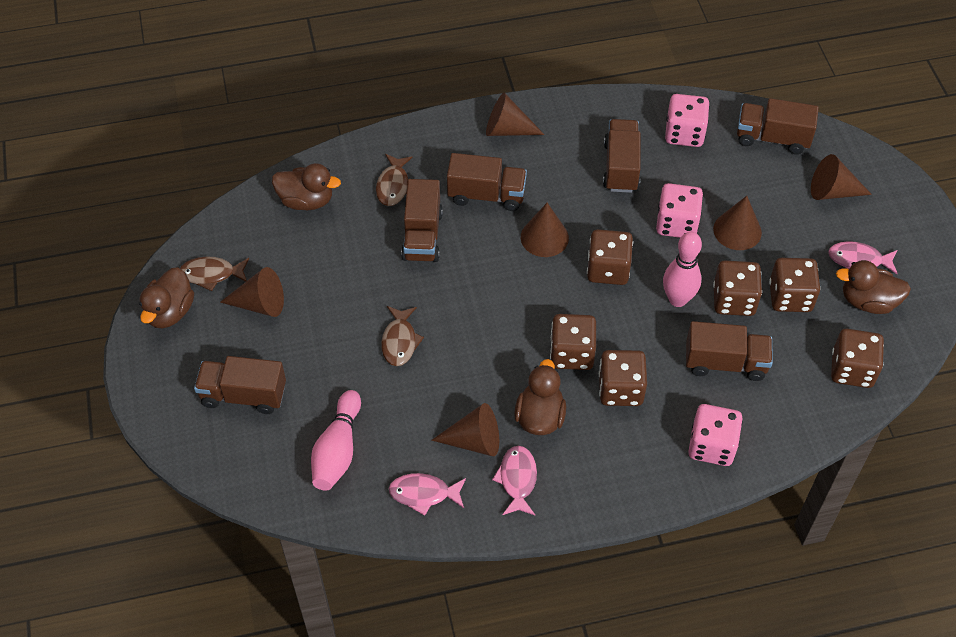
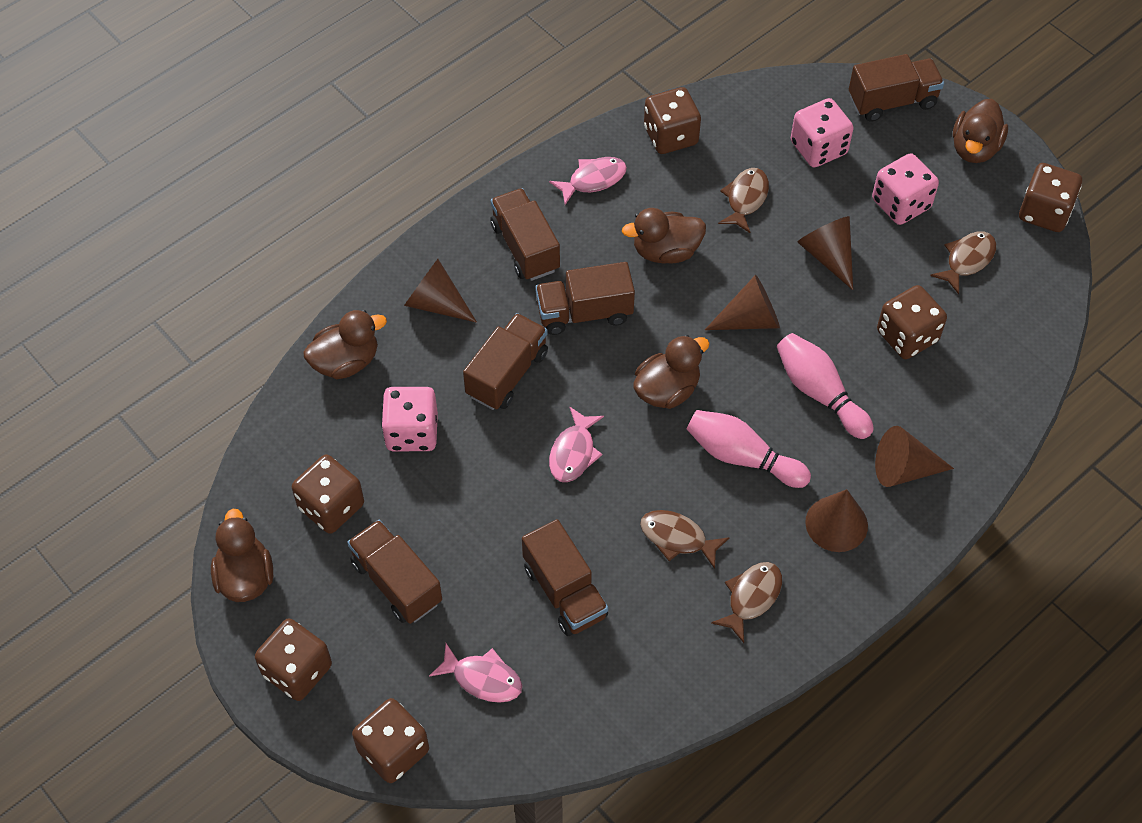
brown cone: 6 -> 5
brown duck: 4 -> 5
brown fish: 3 -> 4

